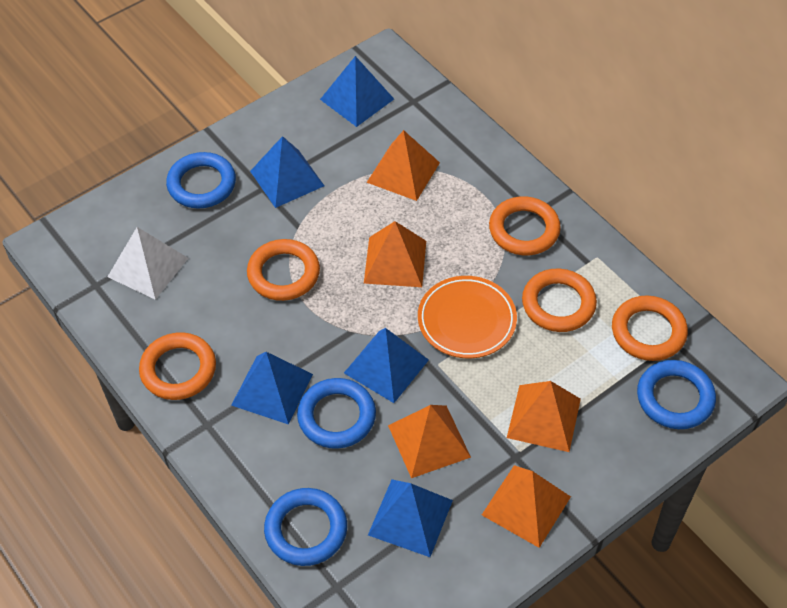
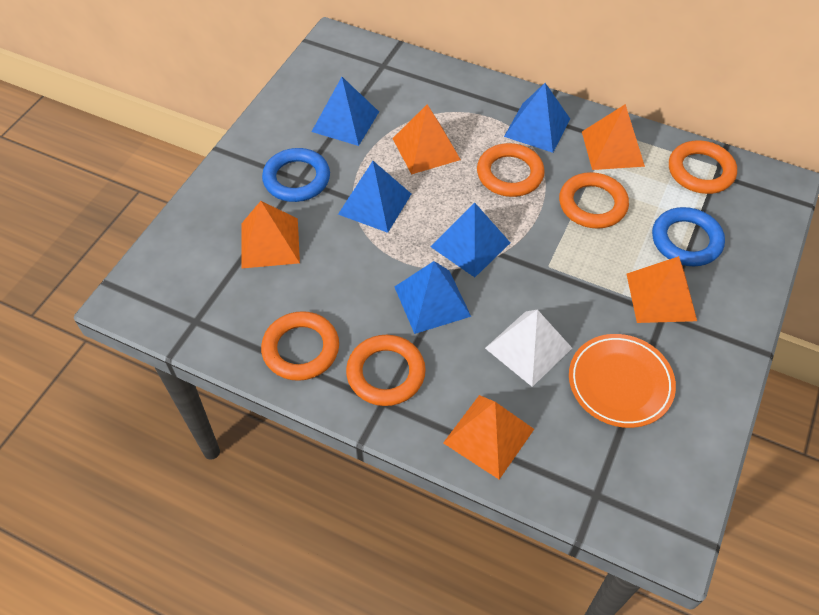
blue ring: 4 -> 2

